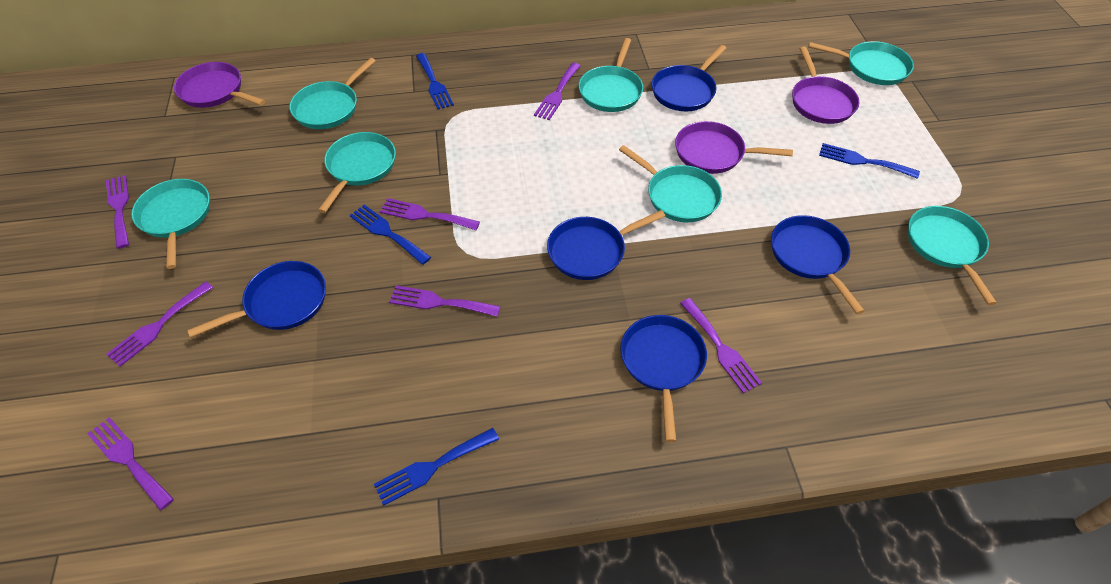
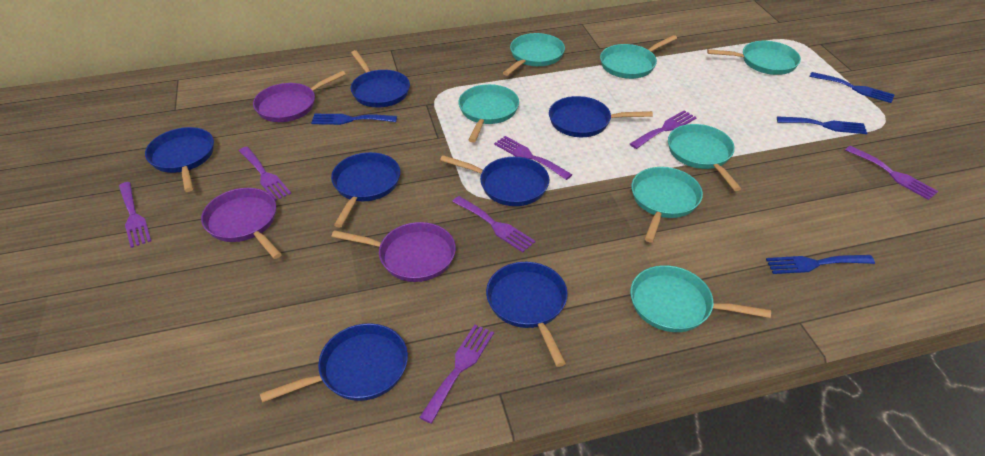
blue pan: 5 -> 7

